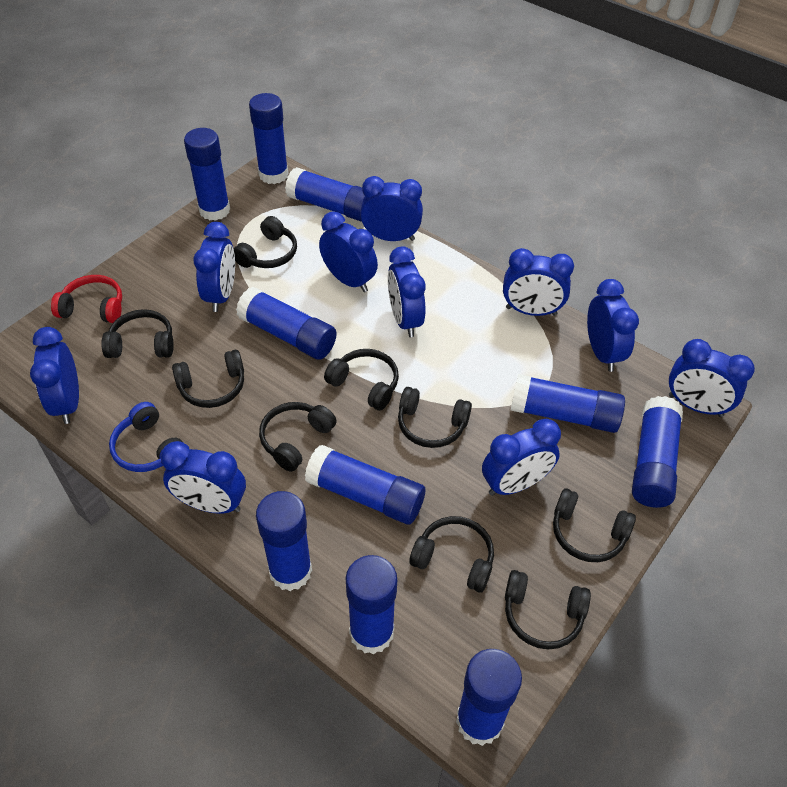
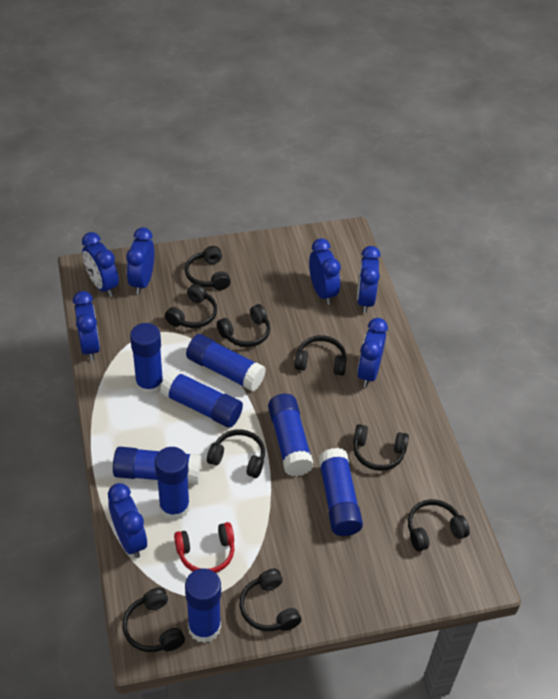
blue clock: 10 -> 7
blue glue stick: 10 -> 8
blue headphones: 1 -> 0

